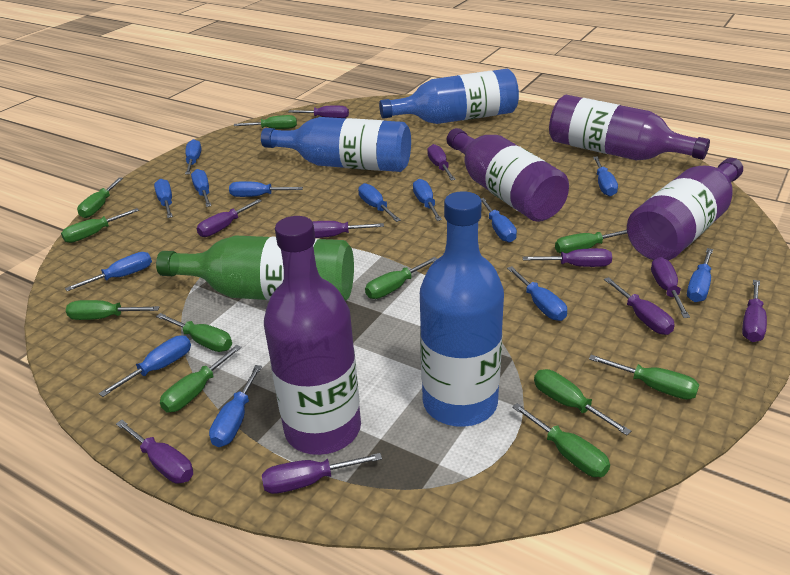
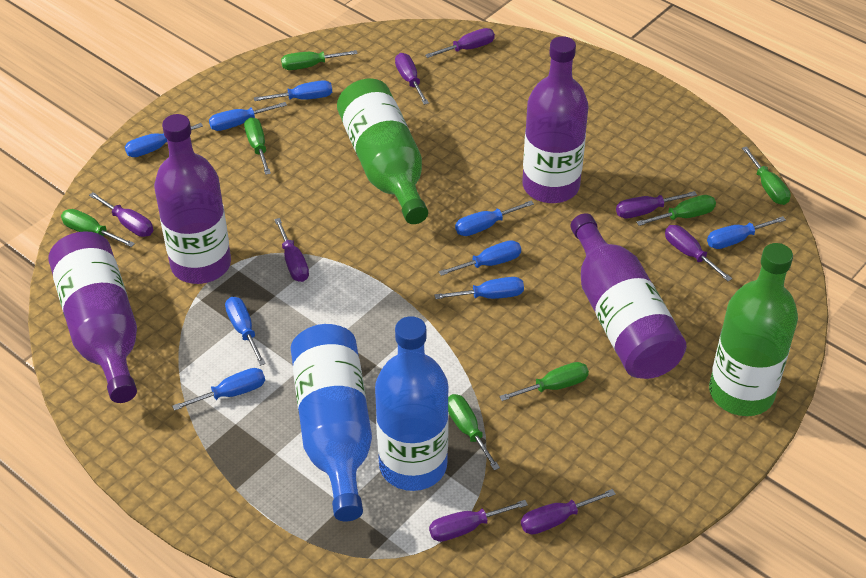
blue bottle: 3 -> 2
blue screwdriver: 13 -> 9
green bottle: 1 -> 2
green screwdriver: 11 -> 7
purple screwdriver: 10 -> 8

